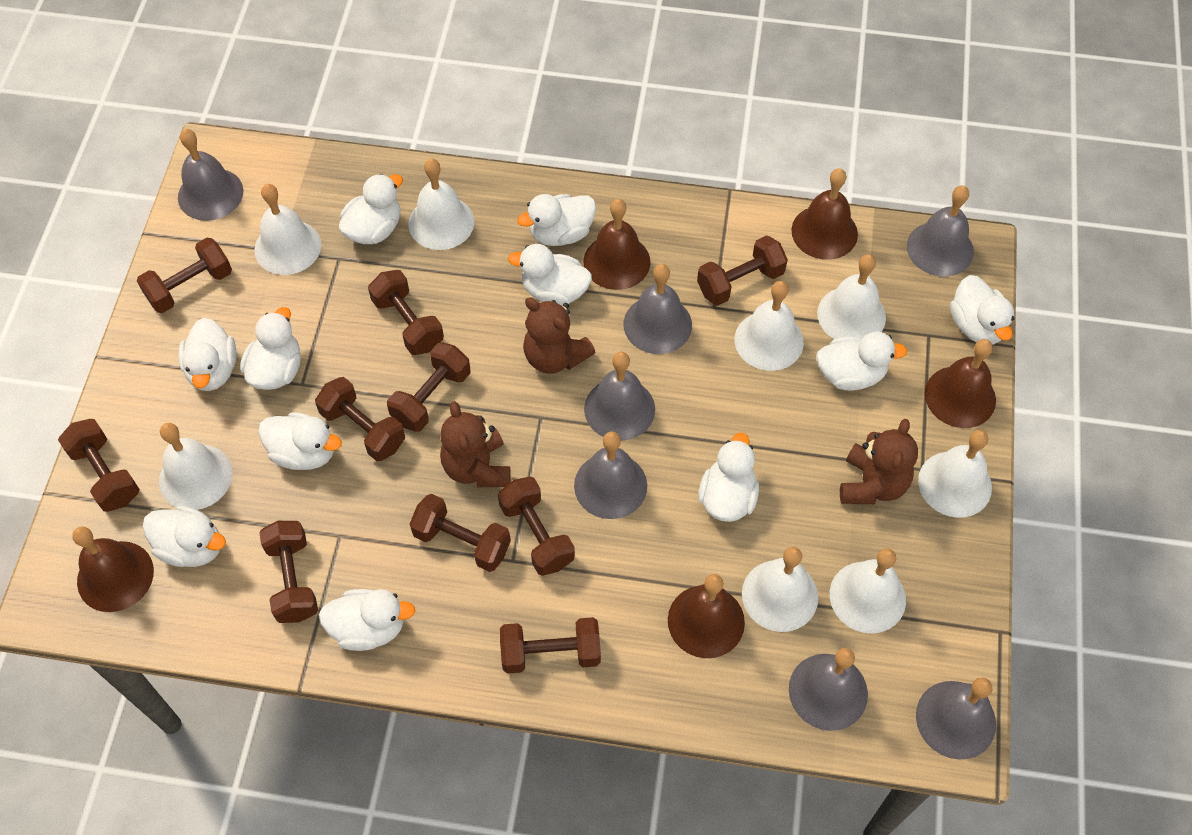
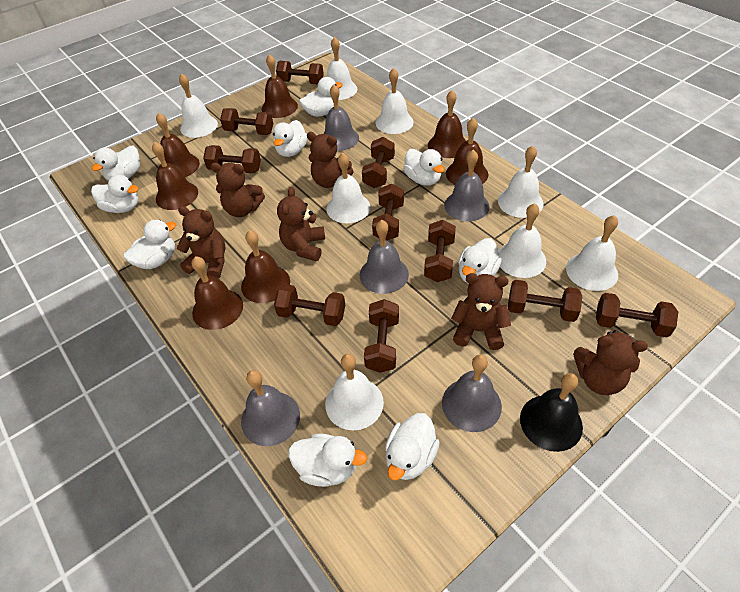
black bell: 0 -> 1
brown bell: 5 -> 7
brown teddy bear: 3 -> 6
grey bell: 7 -> 5
white duck: 11 -> 9

